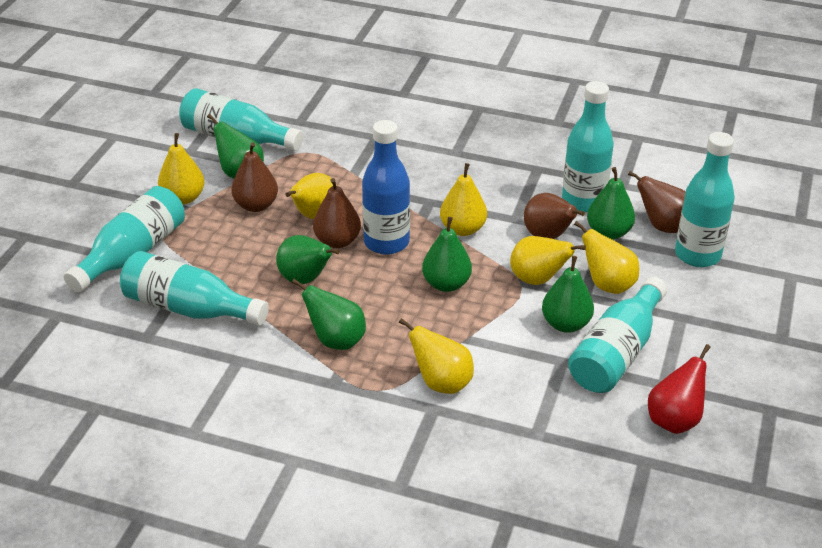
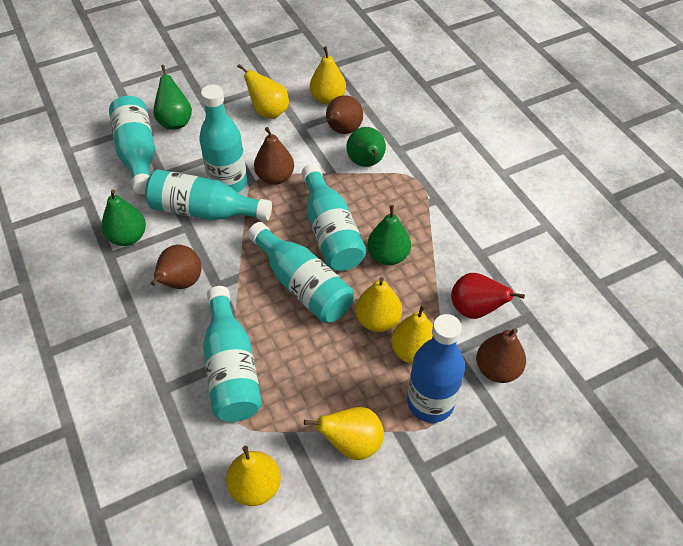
green pear: 6 -> 4

